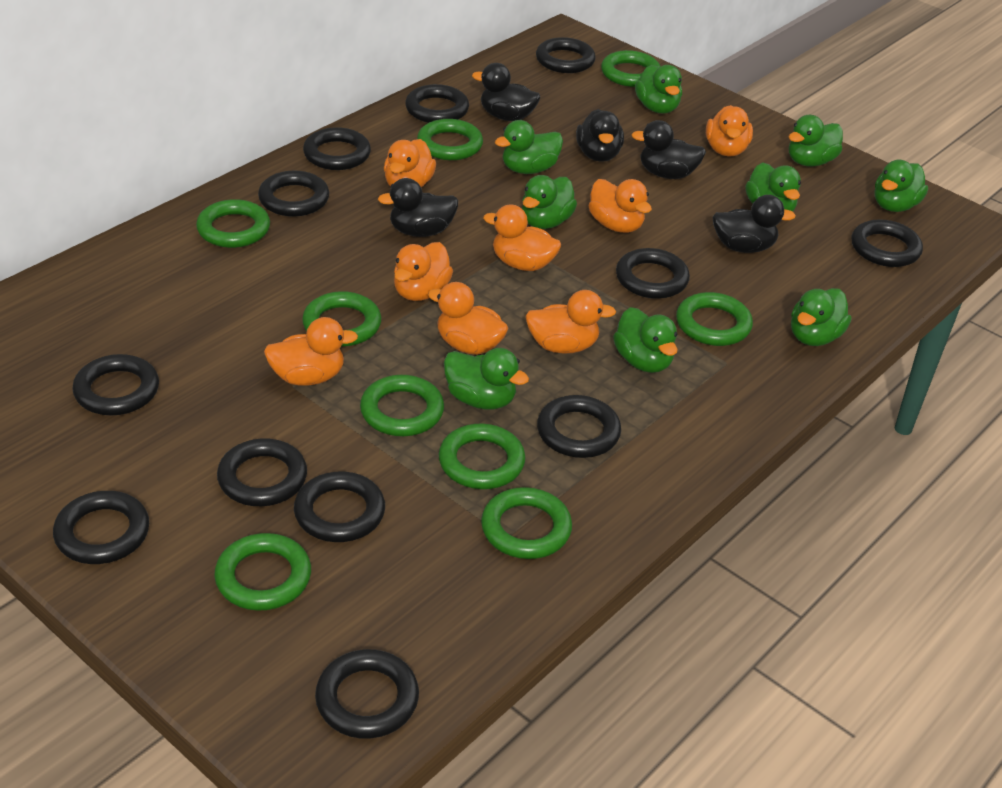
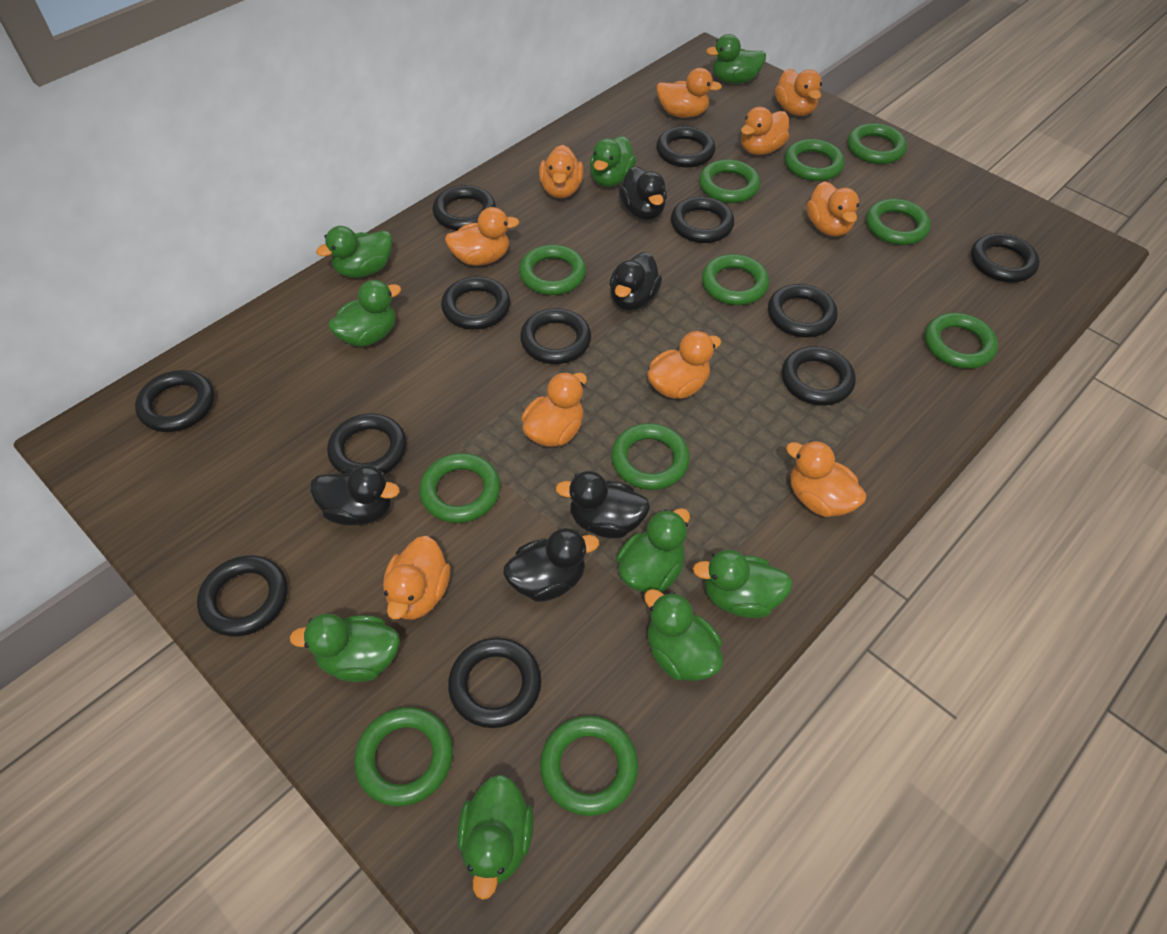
green ring: 9 -> 11
orange duck: 8 -> 10

